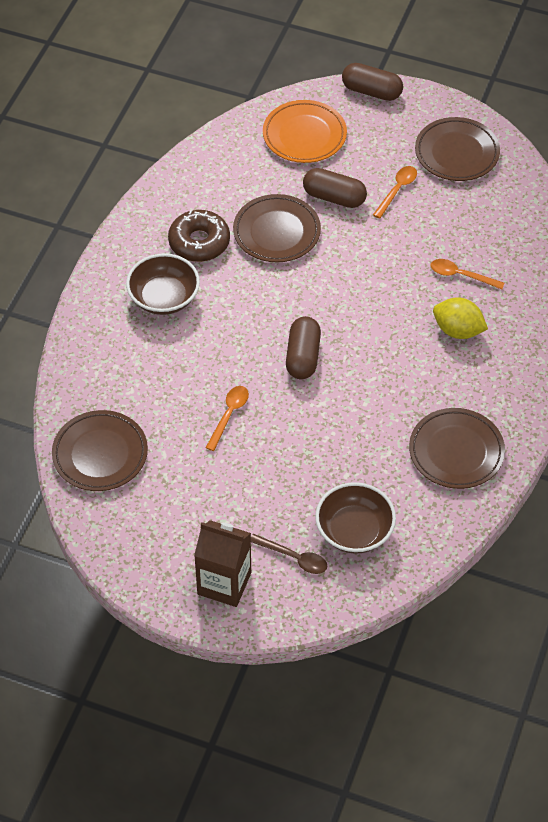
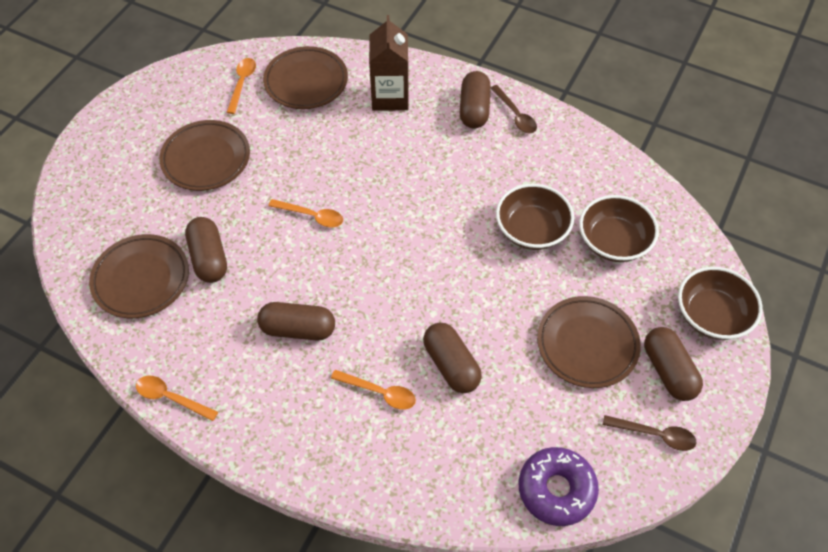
brown bowl: 2 -> 3
brown capsule: 3 -> 5
brown donut: 1 -> 0
brown spoon: 1 -> 2
orange plate: 1 -> 0
orange spoon: 3 -> 4
purple donut: 0 -> 1
yellow lemon: 1 -> 0

